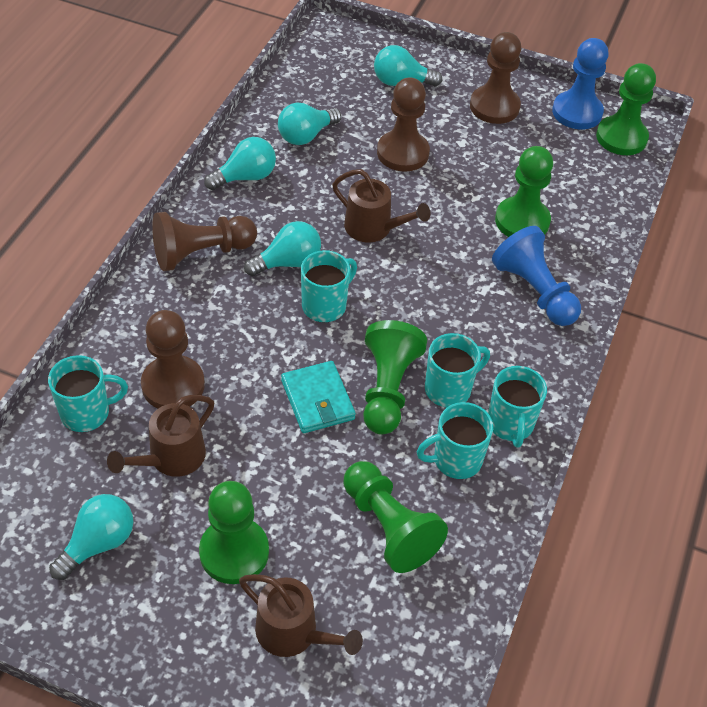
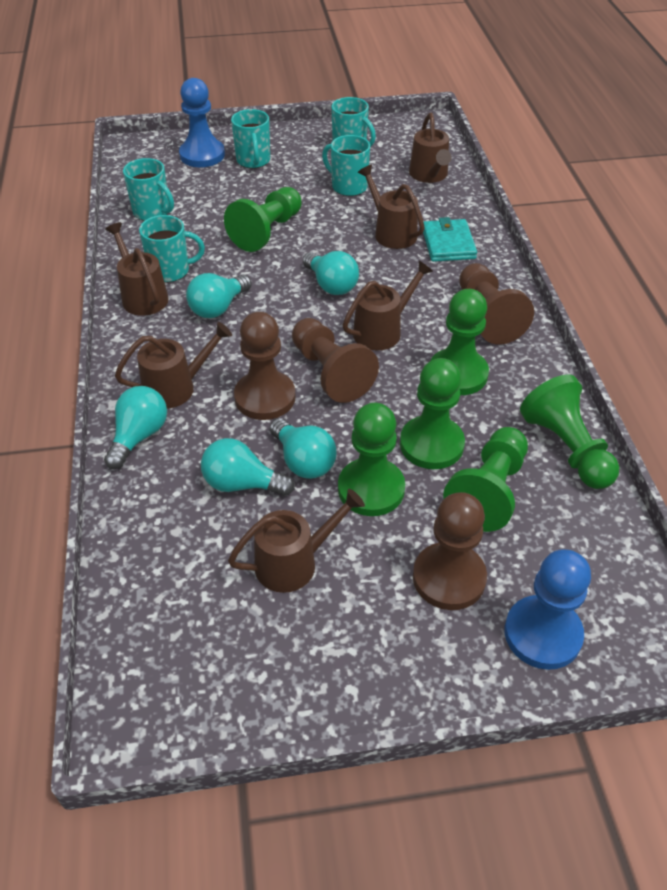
brown watering can: 3 -> 6
green pawn: 5 -> 6

